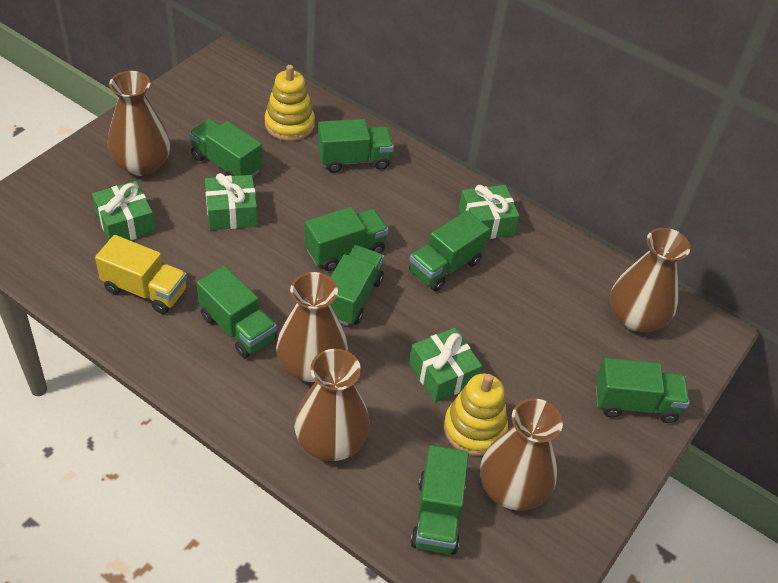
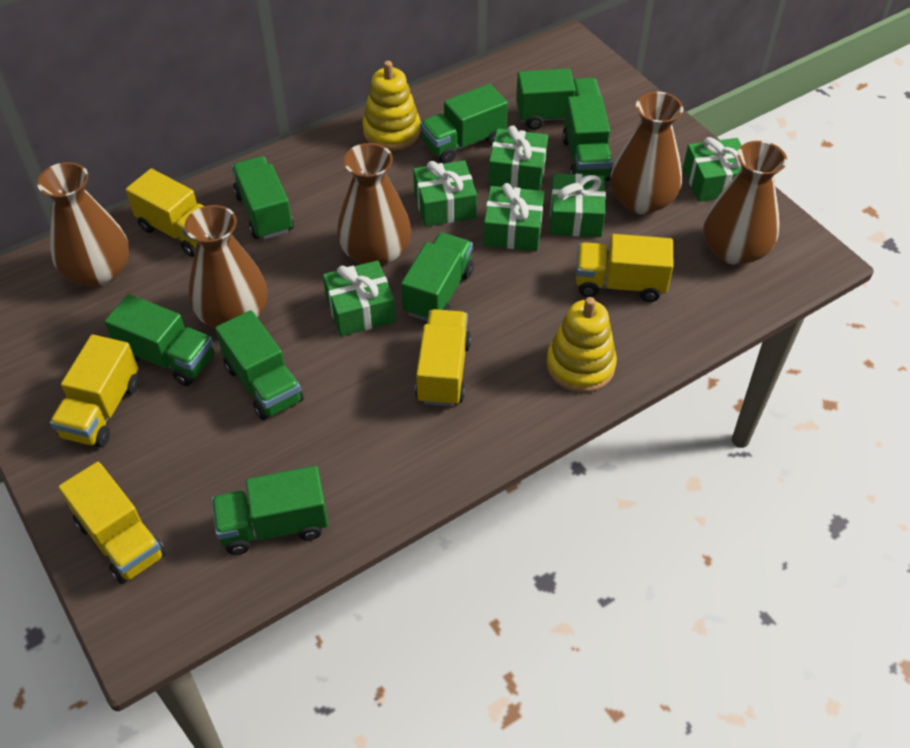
green gift: 4 -> 6
yellow truck: 1 -> 5

